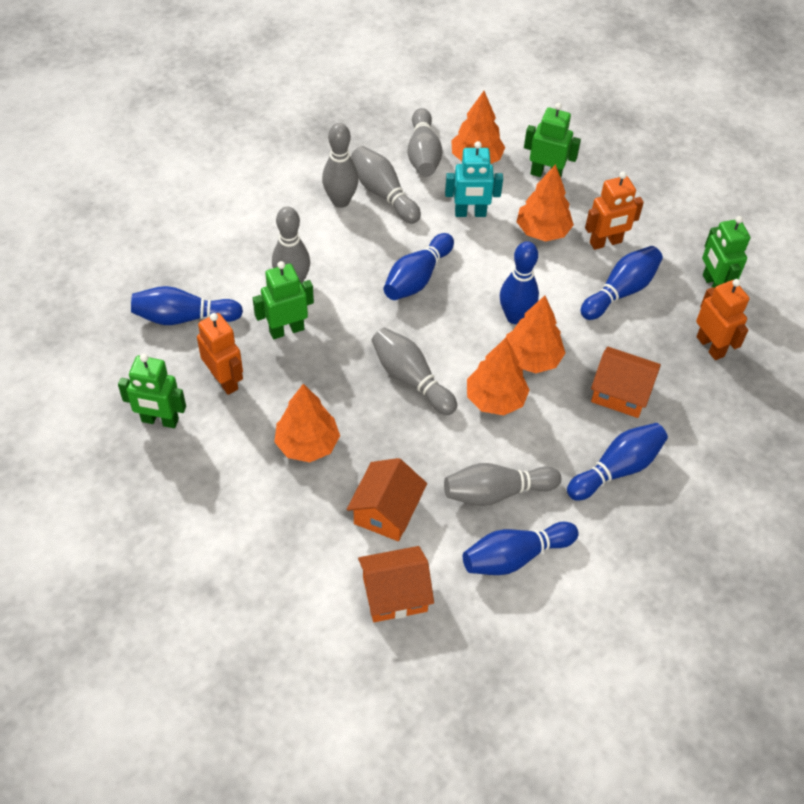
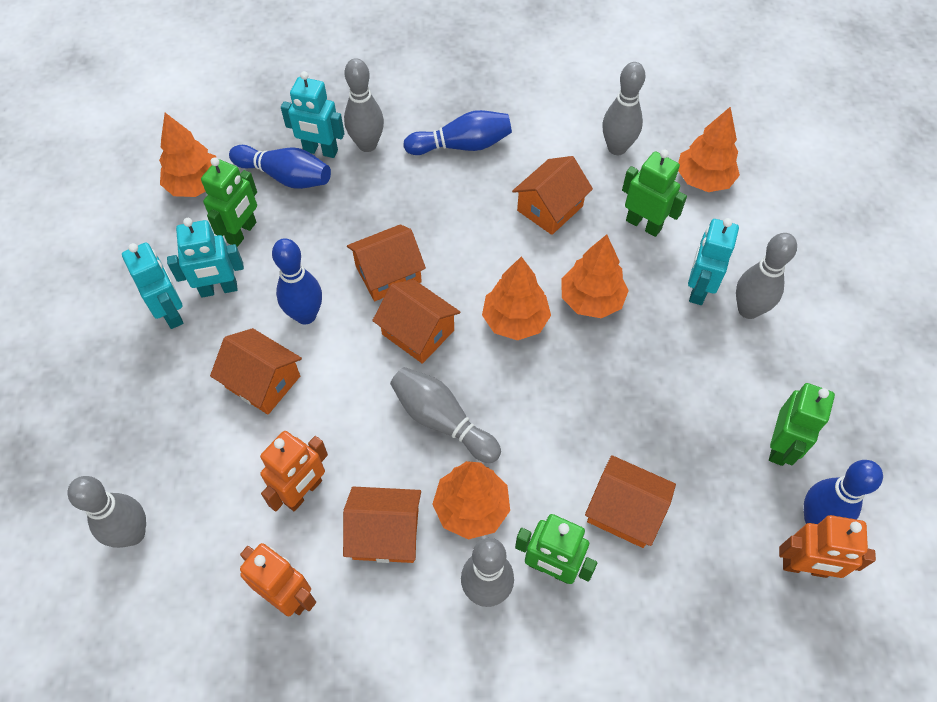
blue bowling pin: 6 -> 4
orange house: 3 -> 6
turquoise robot: 1 -> 4

